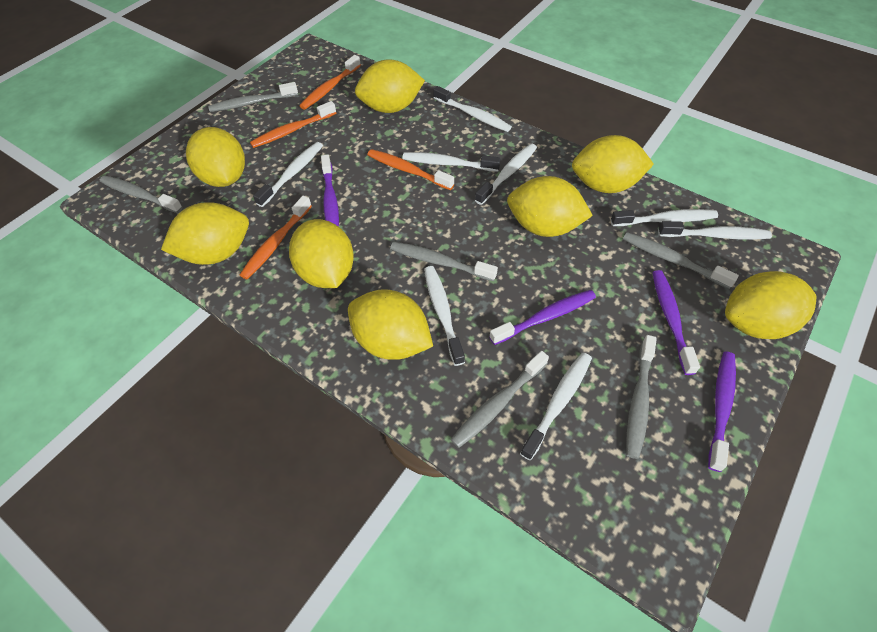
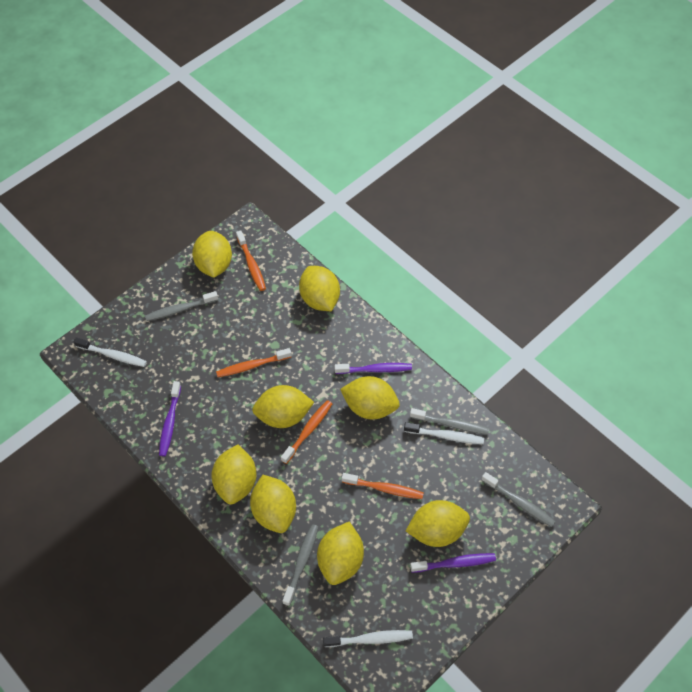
grey toothbrush: 6 -> 4
purple toothbrush: 4 -> 3
white toothbrush: 8 -> 3

